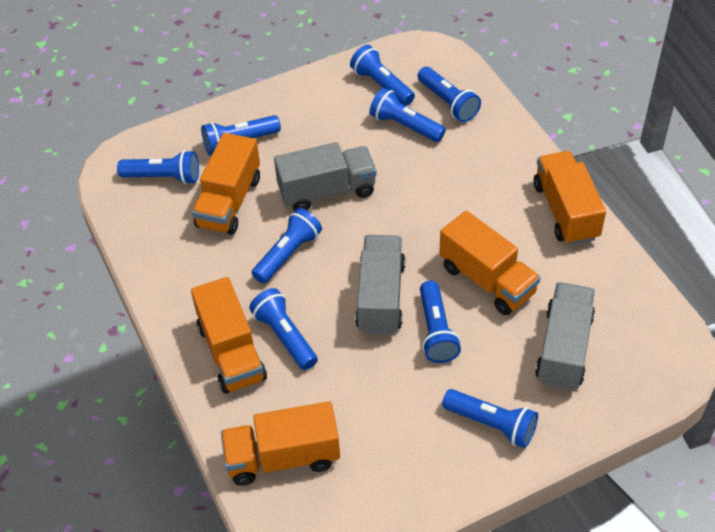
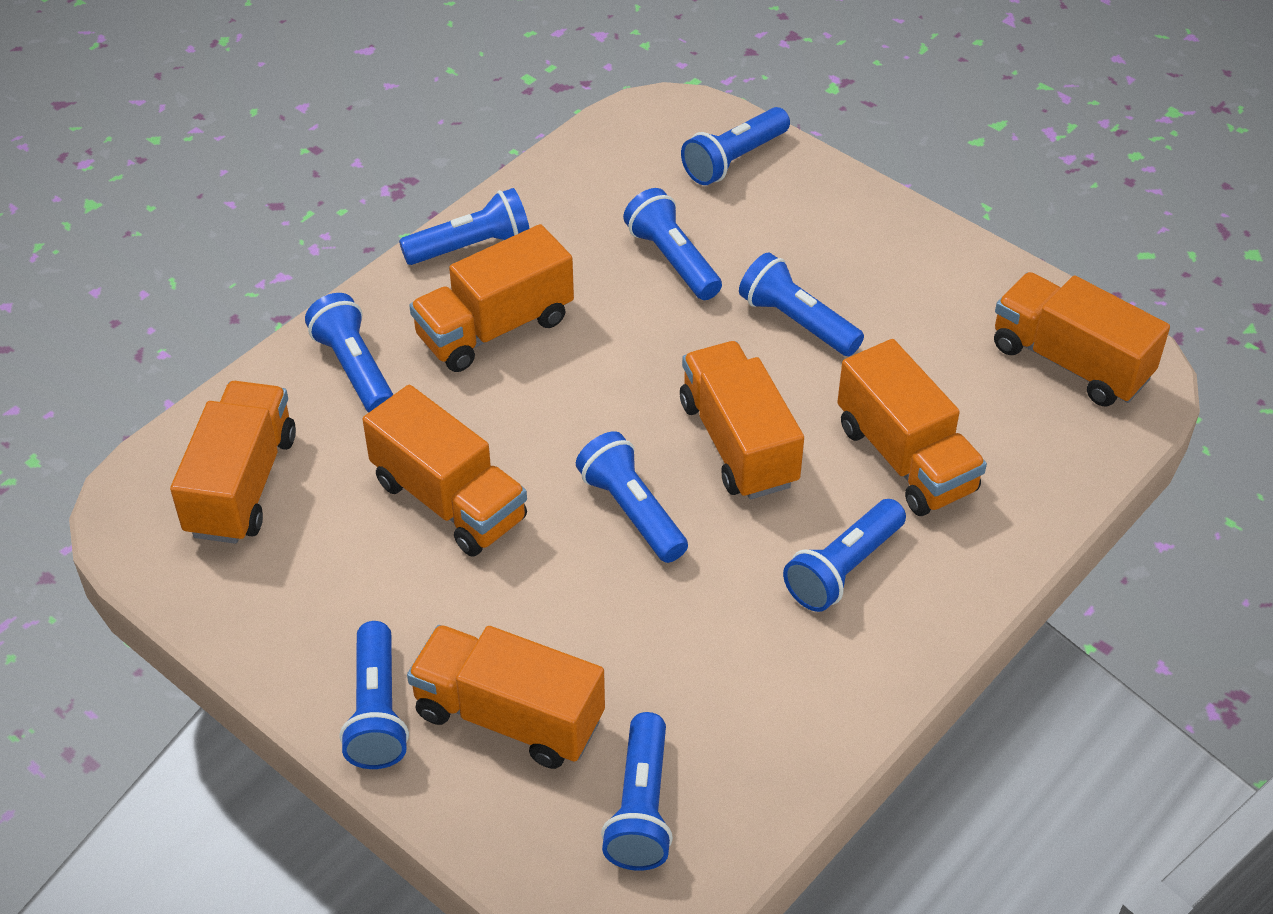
grey truck: 3 -> 0
orange truck: 5 -> 7

